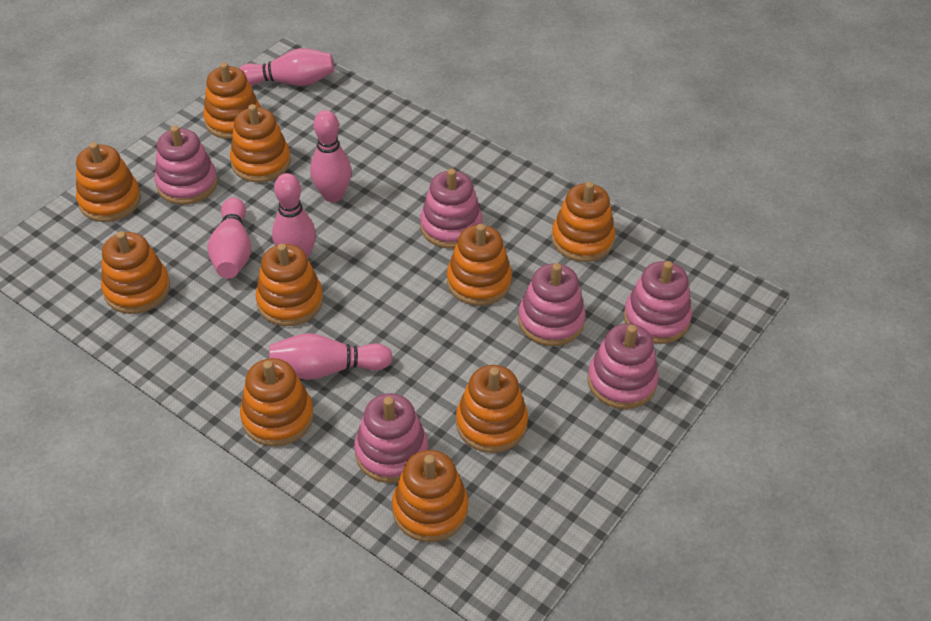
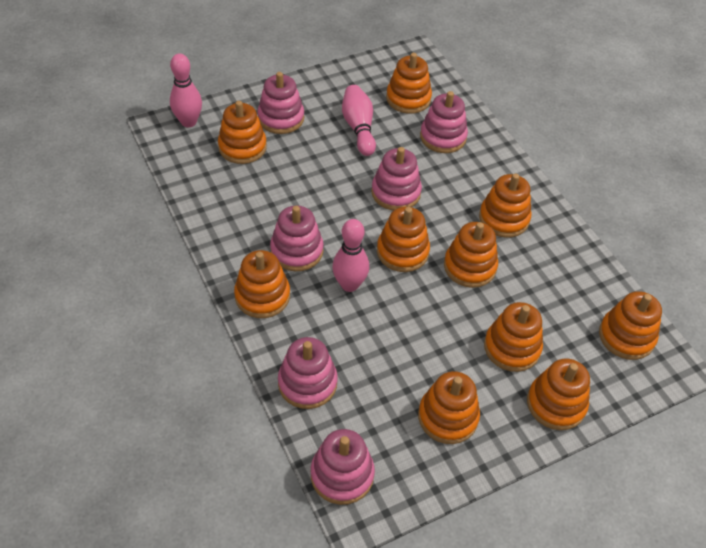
pink bowling pin: 5 -> 3

